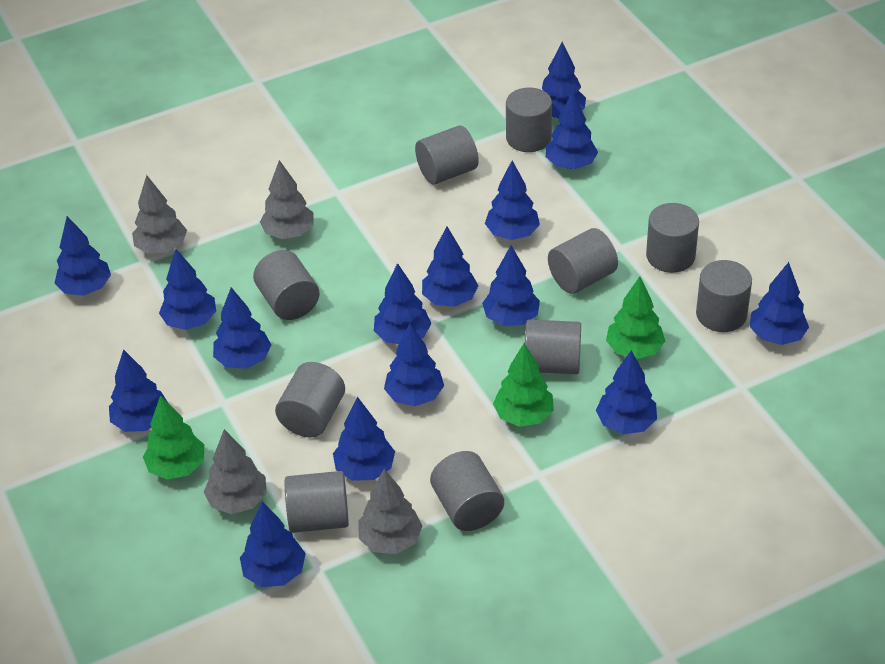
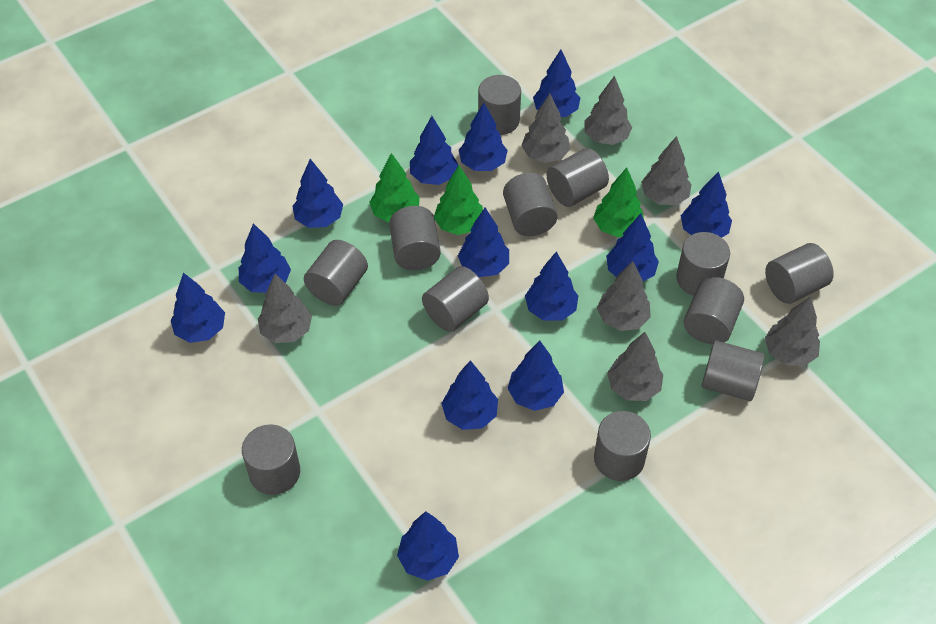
blue tree: 15 -> 13
grey cylinder: 10 -> 12
grey tree: 4 -> 7

